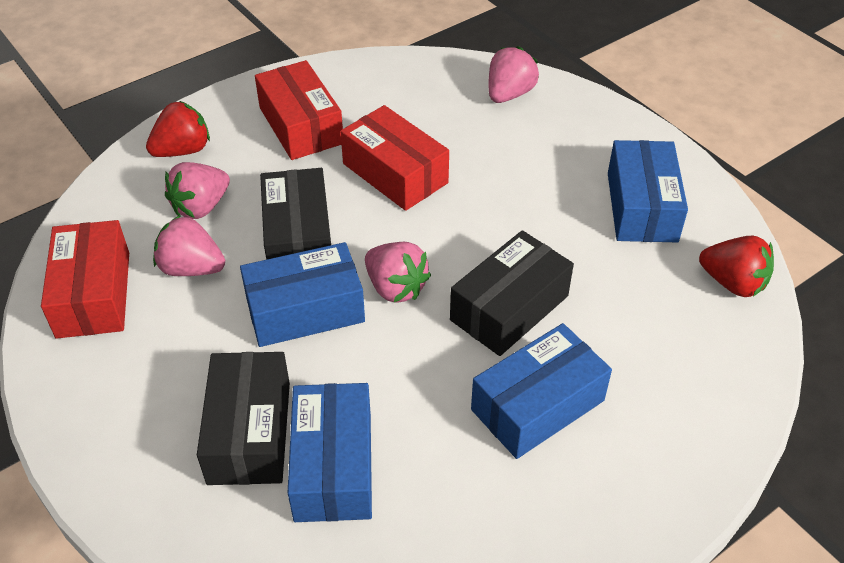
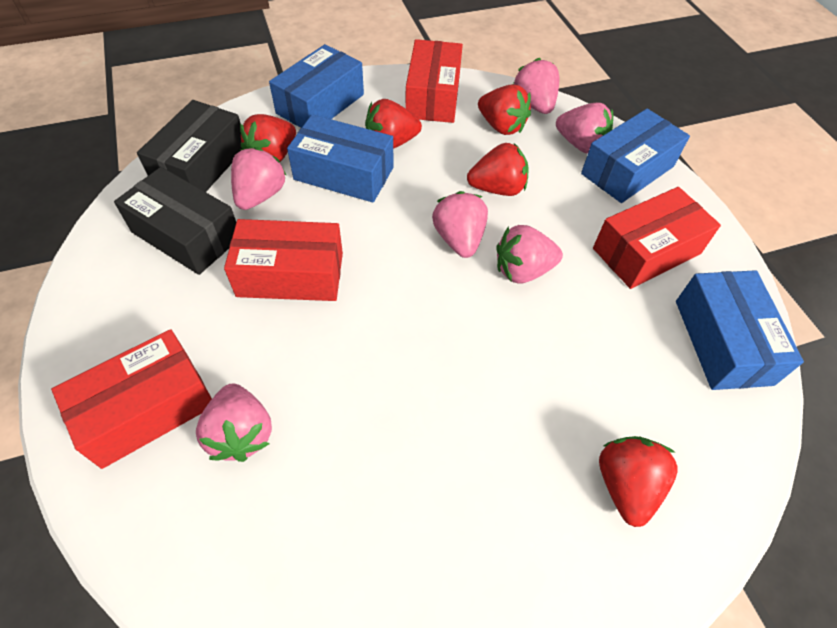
black box: 3 -> 2
pink strawberry: 4 -> 6
red box: 3 -> 4
red strawberry: 2 -> 5

